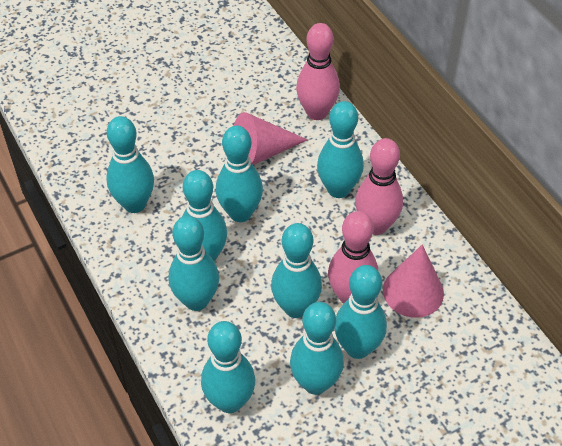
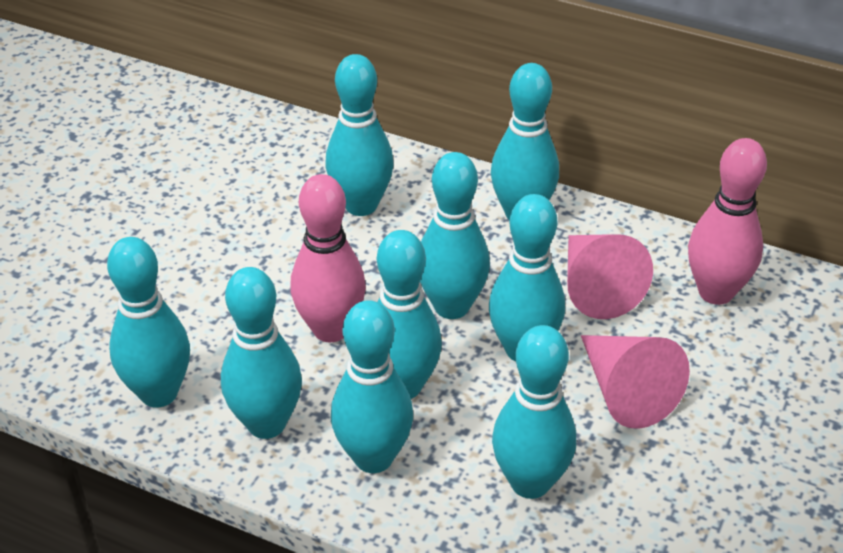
pink bowling pin: 3 -> 2

